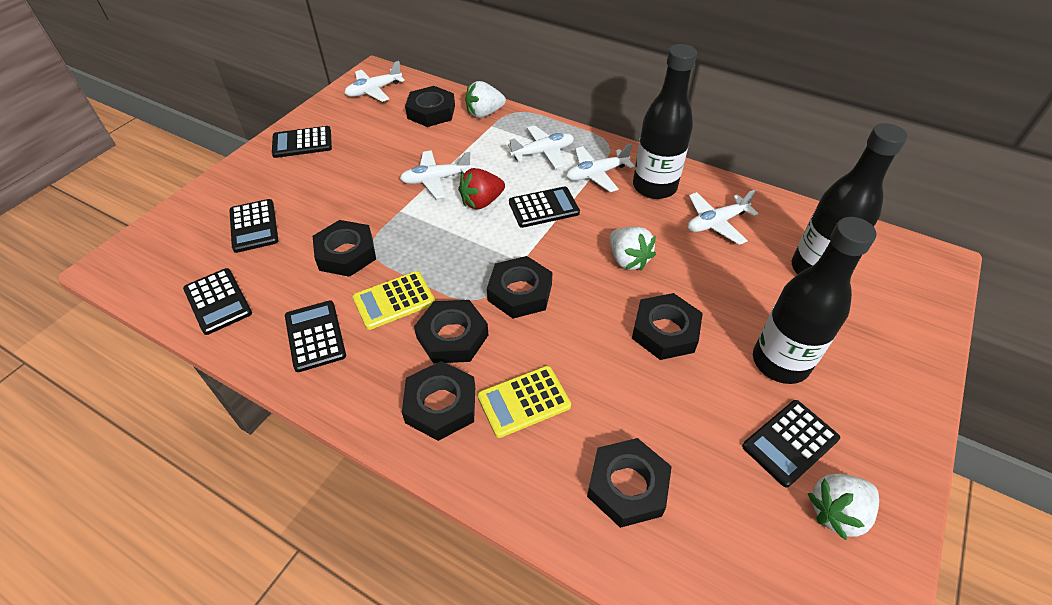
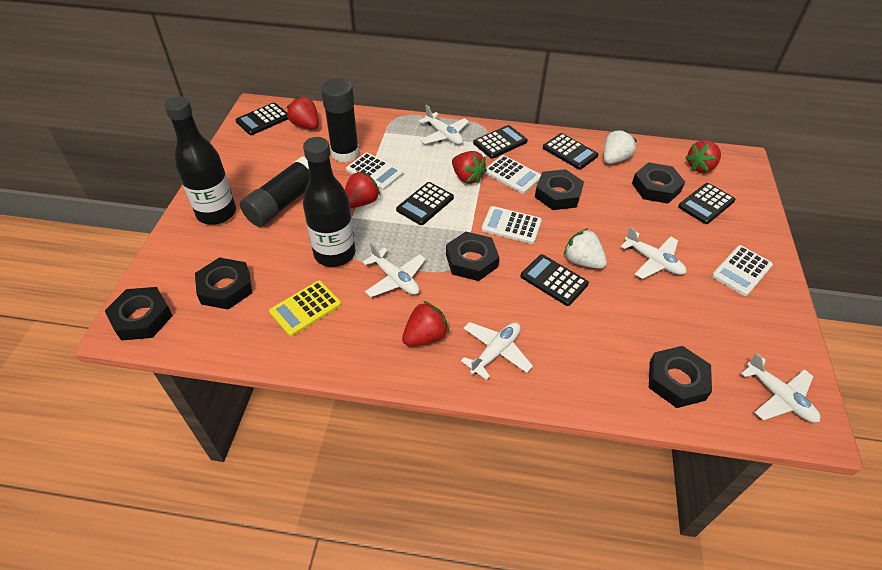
black bottle: 3 -> 2
black glue stick: 0 -> 2
black nut: 7 -> 6
red strawberry: 1 -> 5
white calculator: 0 -> 4
white strawberry: 3 -> 2
yellow calculator: 2 -> 1

